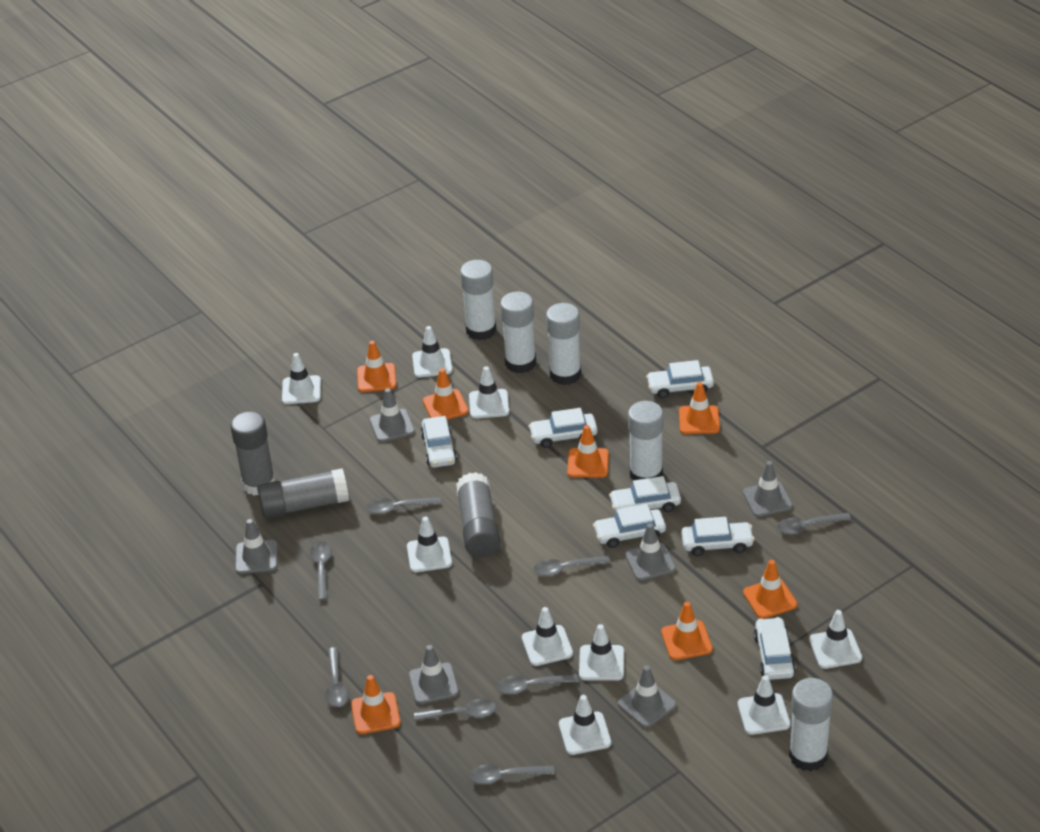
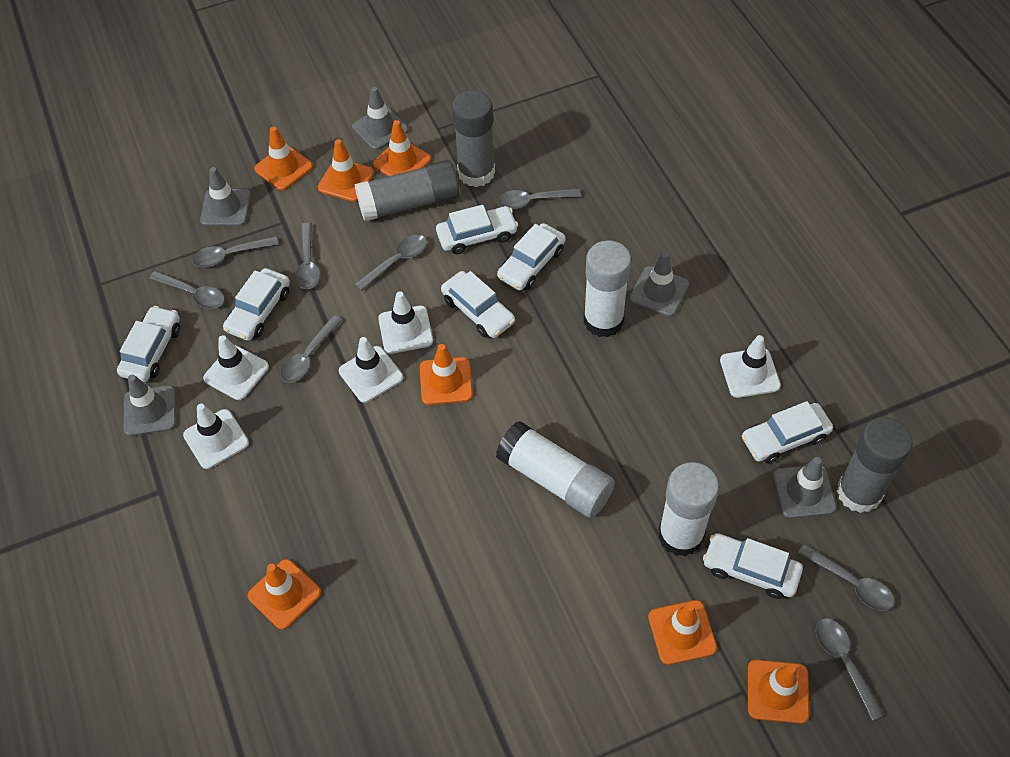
grey traffic cone: 6 -> 5
white glue stick: 5 -> 3
white traffic cone: 9 -> 5

